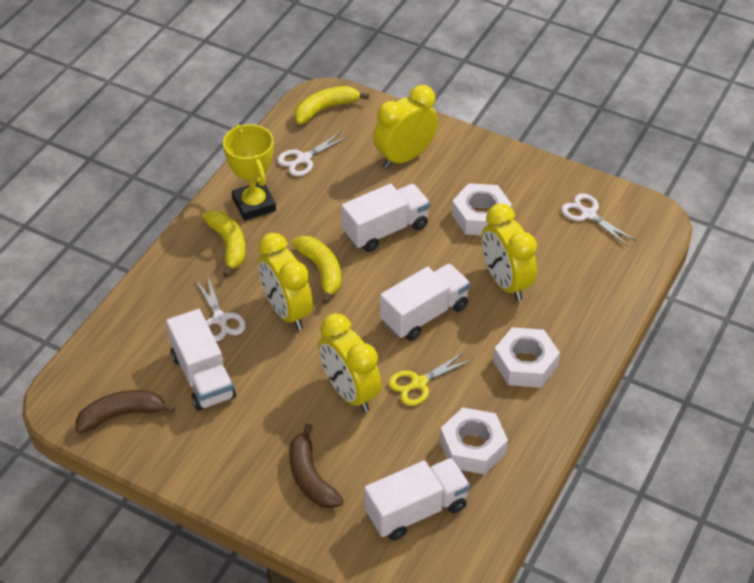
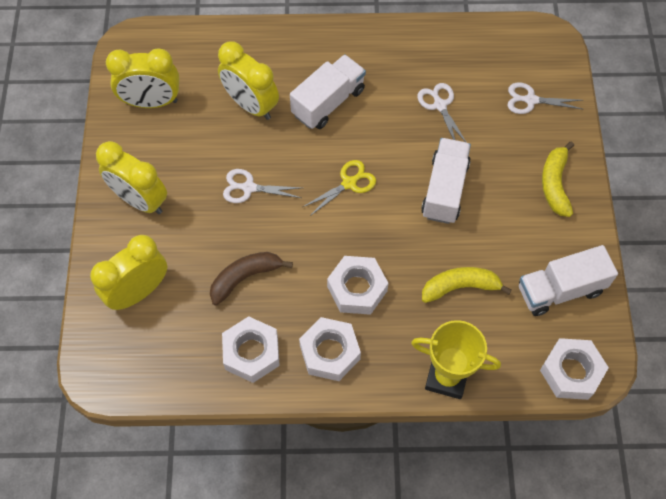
brown banana: 2 -> 1
white nut: 3 -> 4
white truck: 4 -> 3
yellow banana: 3 -> 2

